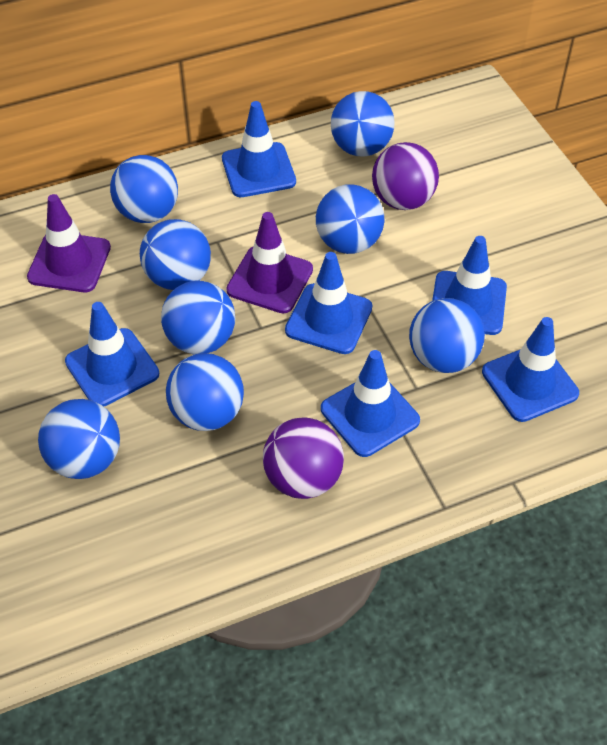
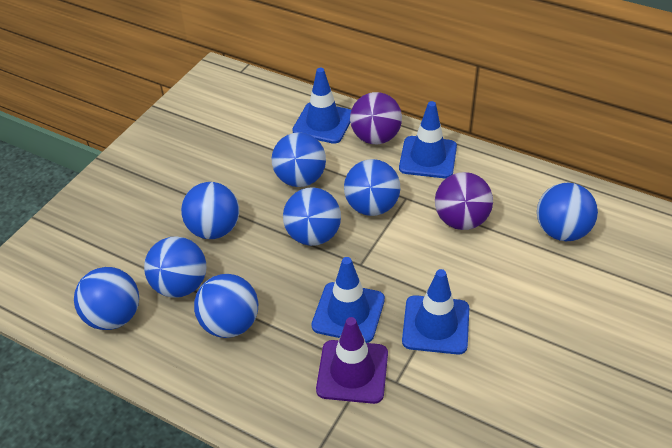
blue traffic cone: 6 -> 4
purple traffic cone: 2 -> 1

